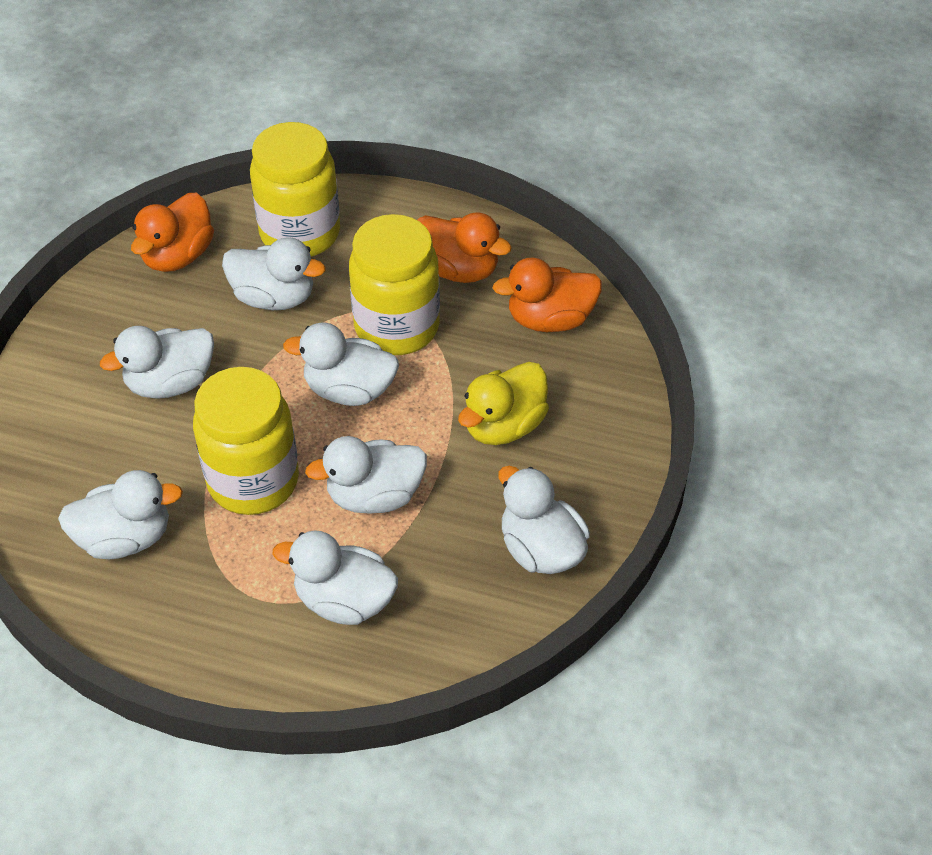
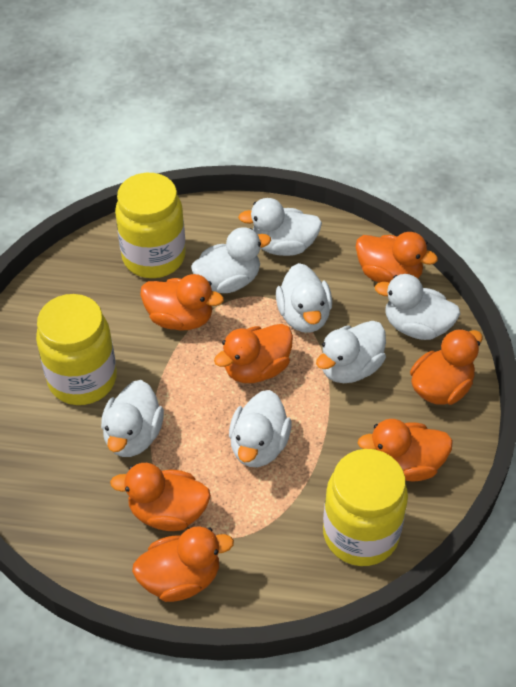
orange duck: 3 -> 7
yellow duck: 1 -> 0

